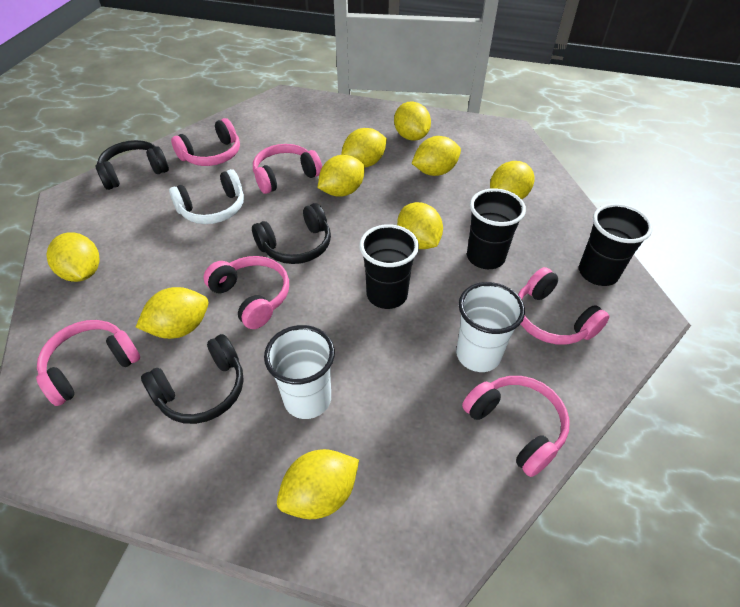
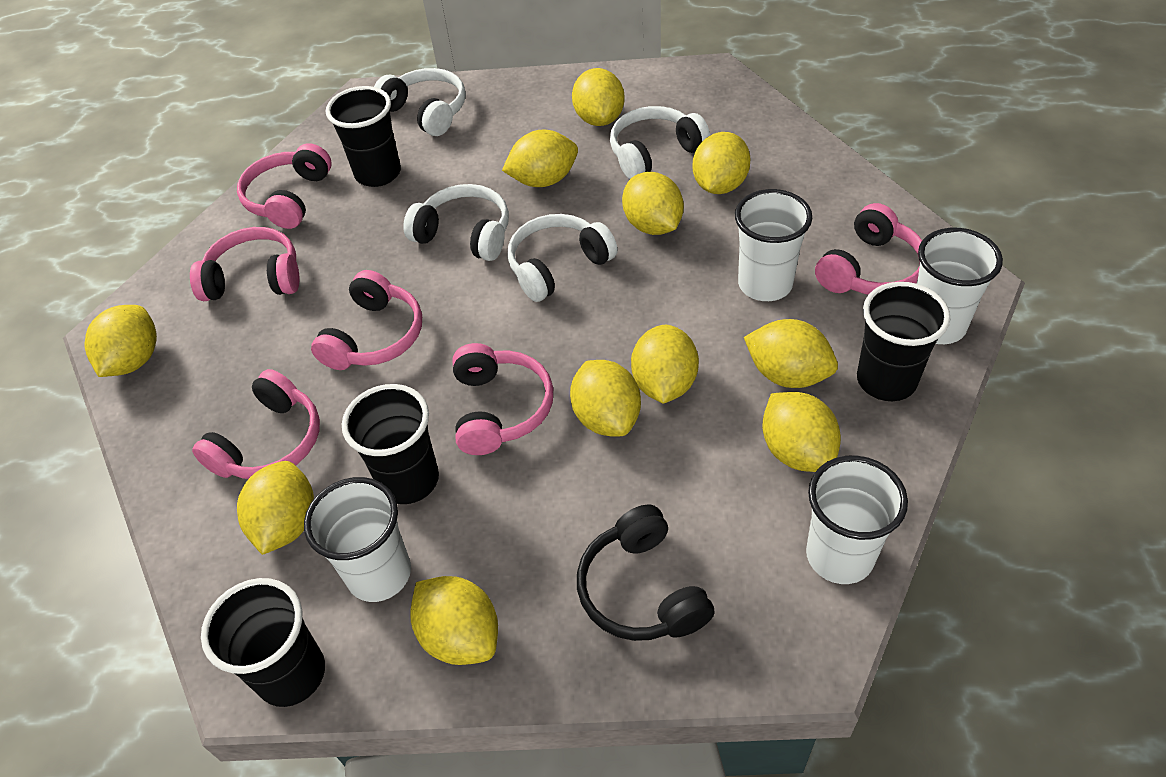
black cup: 3 -> 4
black headphones: 3 -> 1
white cup: 2 -> 4
white headphones: 1 -> 4
yellow lemon: 9 -> 11

